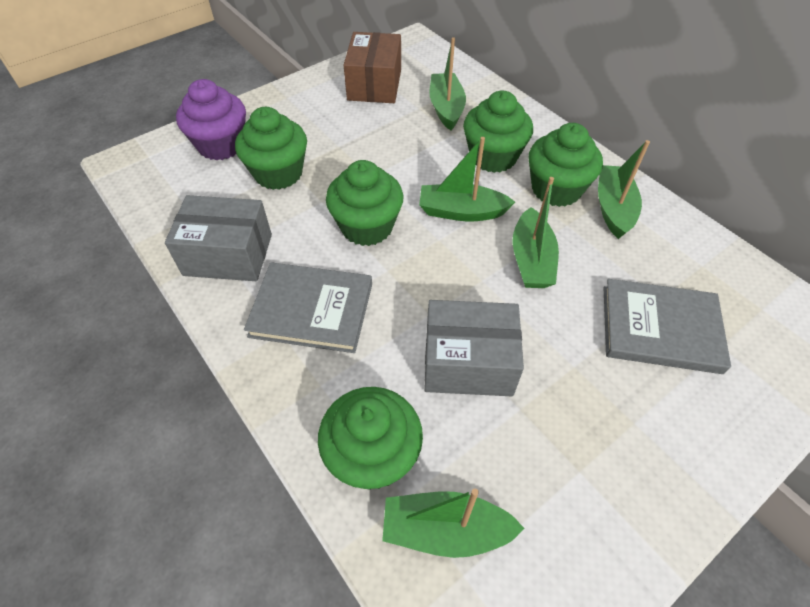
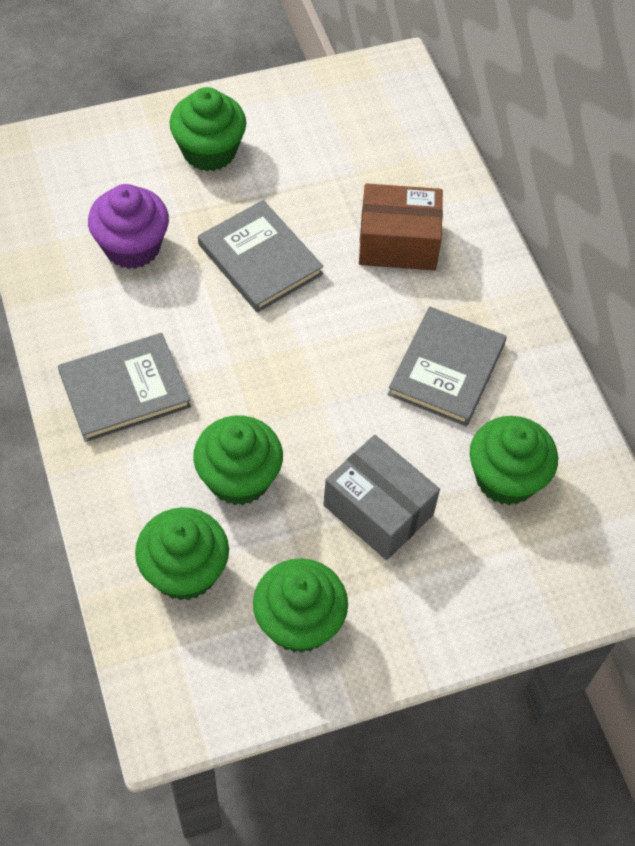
green boat: 5 -> 0
grey book: 2 -> 3
grey box: 2 -> 1

